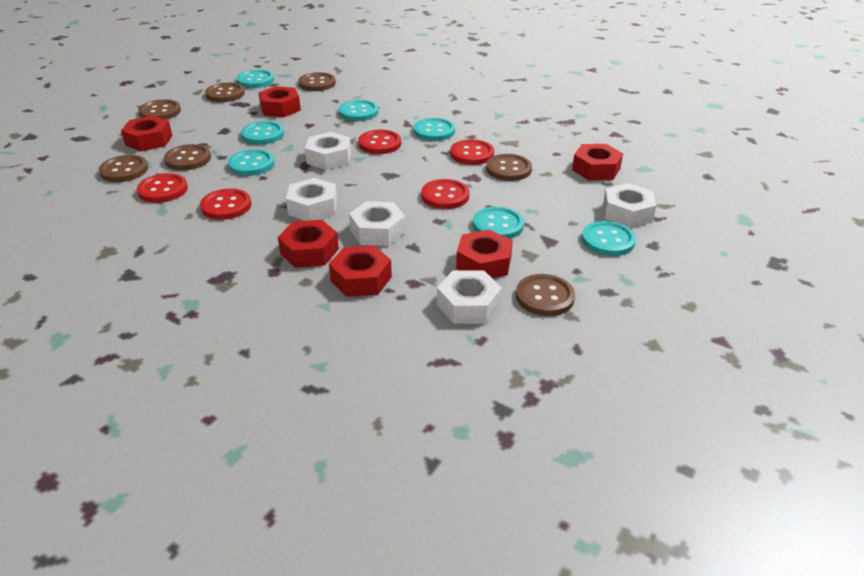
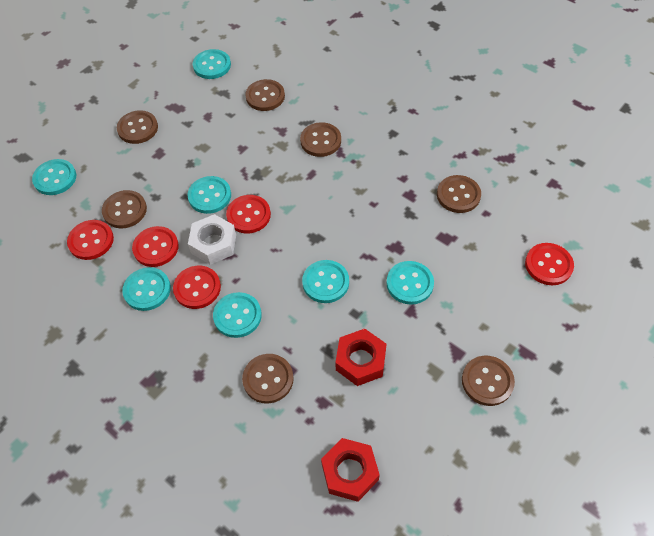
red nut: 6 -> 2
white nut: 5 -> 1

